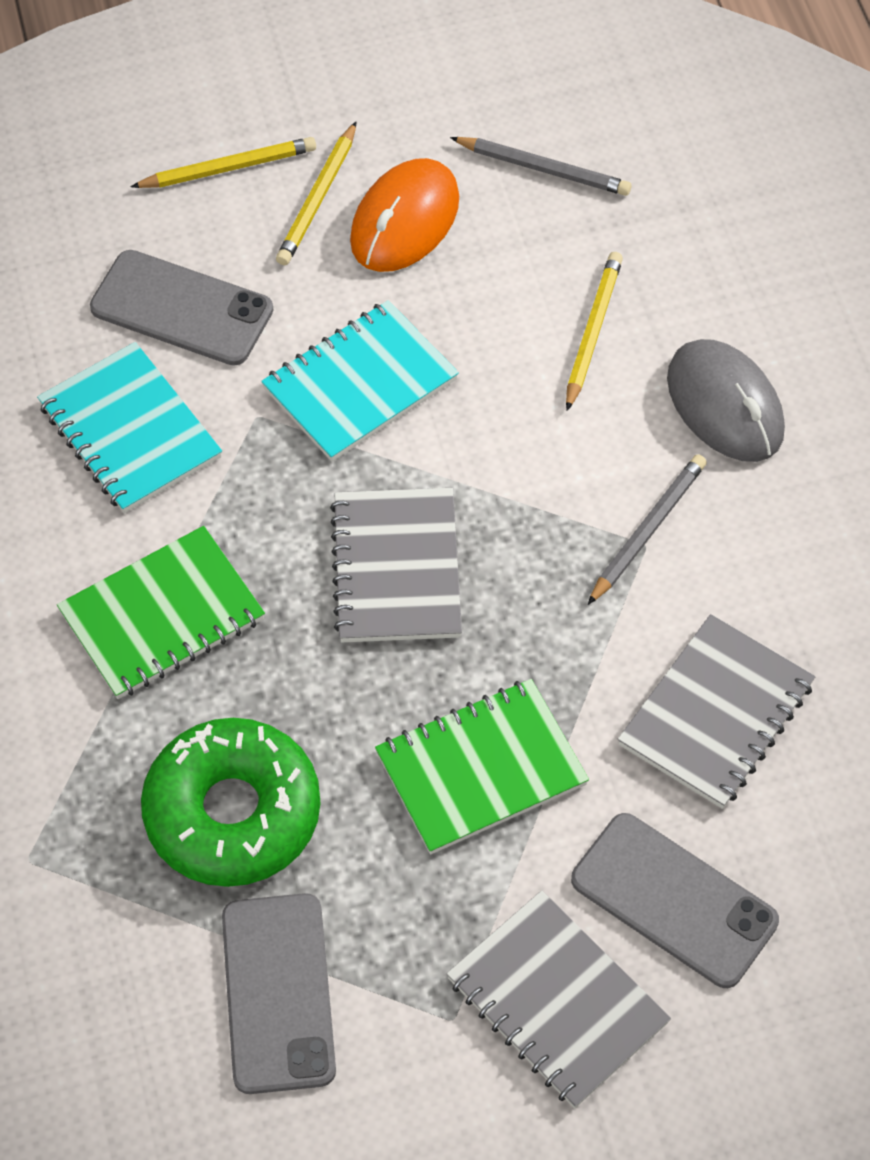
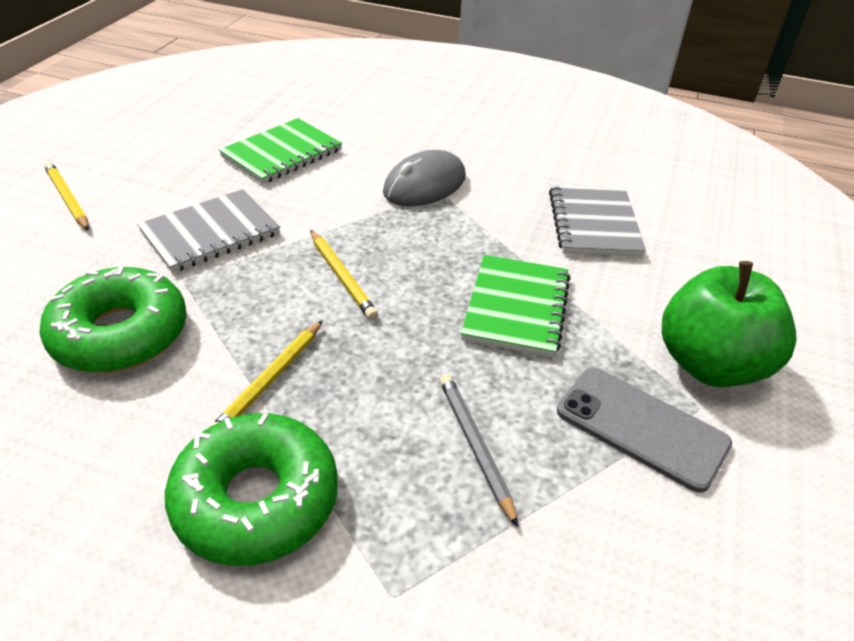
green apple: 0 -> 1
green donut: 1 -> 2
grey notebook: 3 -> 2
grey pencil: 2 -> 1
grey phone: 3 -> 1
orange mouse: 1 -> 0
turquoise notebook: 2 -> 0

